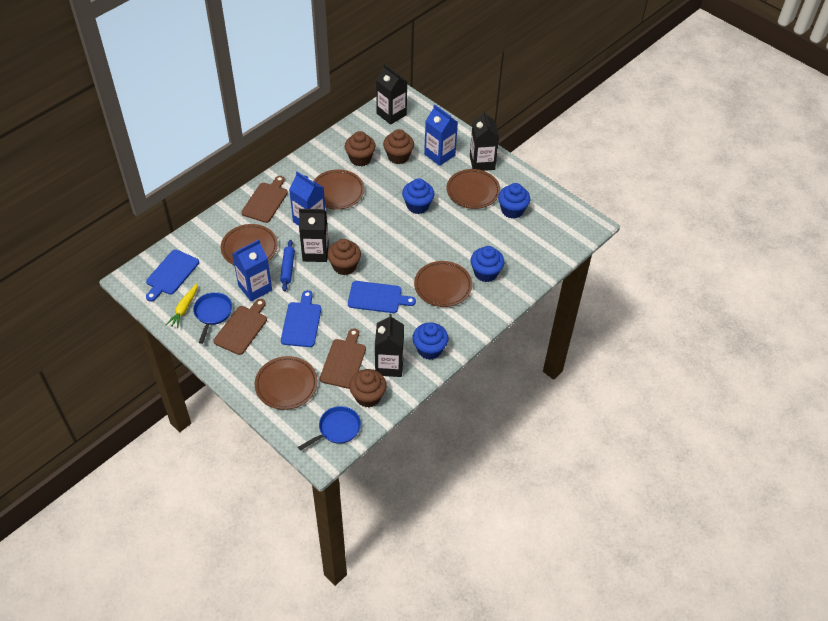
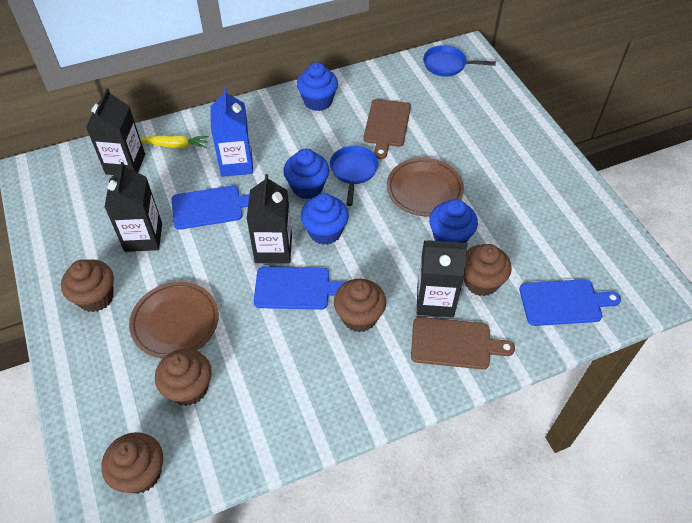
blue carton: 3 -> 1
blue rolling pin: 1 -> 0
brown cupcake: 4 -> 5
brown cutting board: 3 -> 2
brown plate: 5 -> 2

